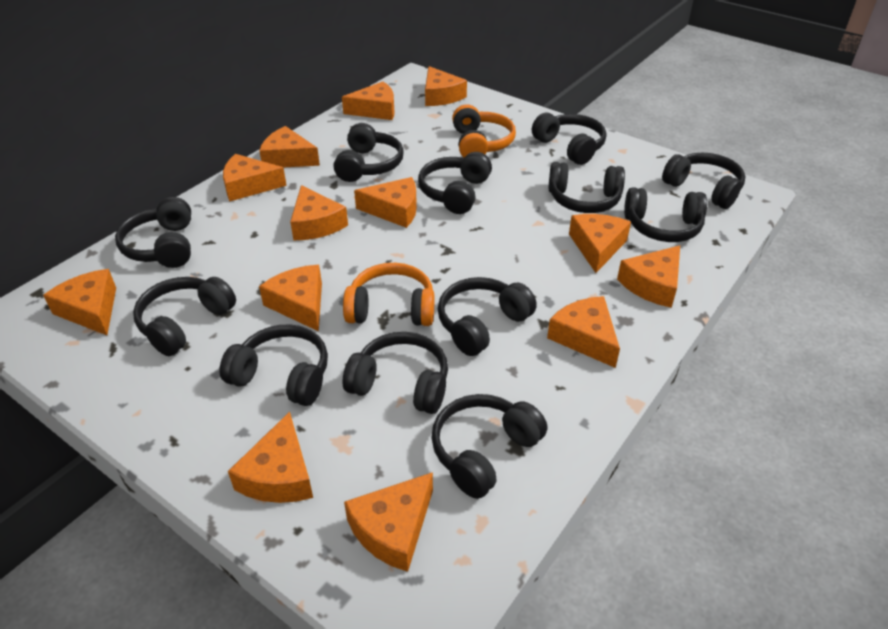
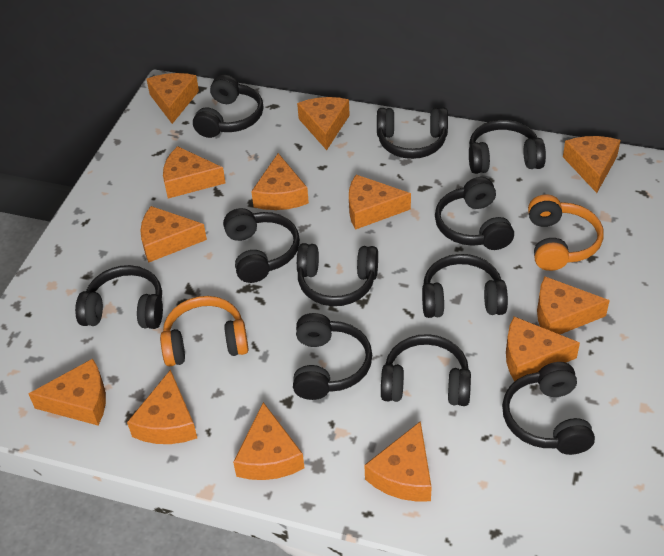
black headphones: 12 -> 11

